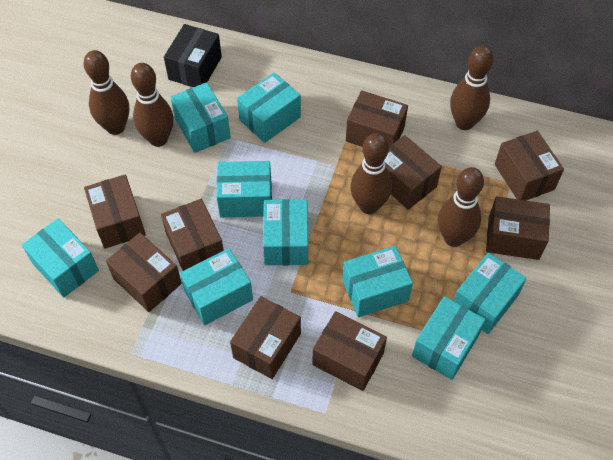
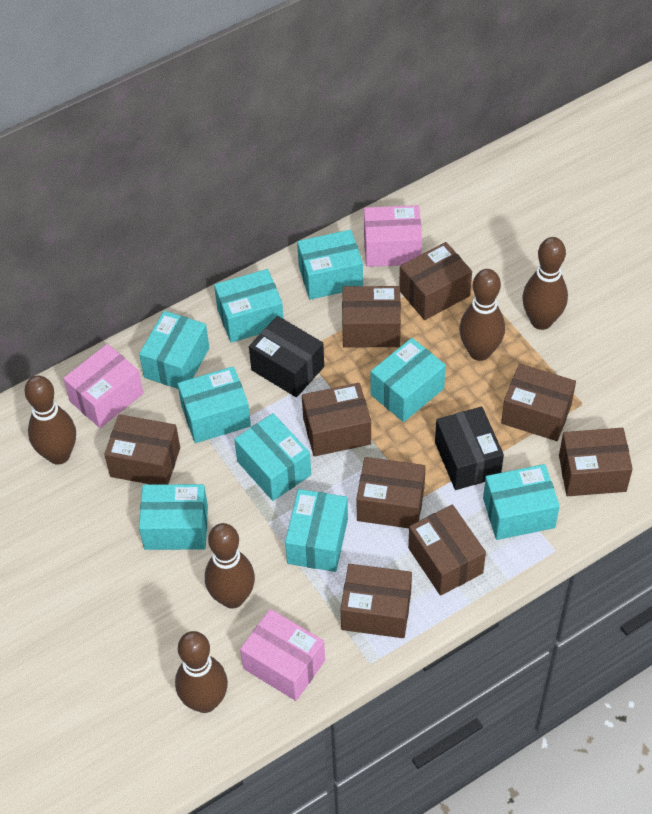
black box: 1 -> 2
pink box: 0 -> 3

